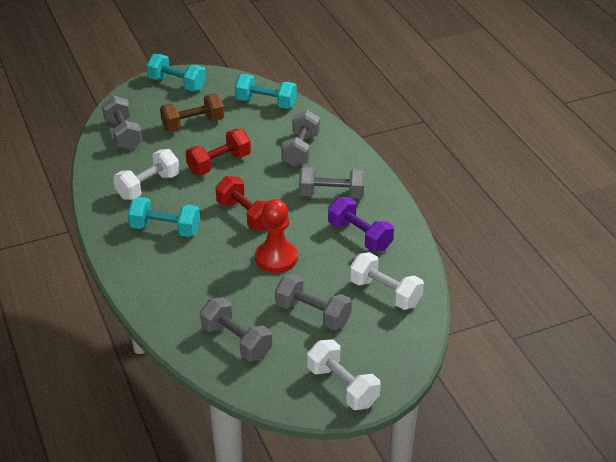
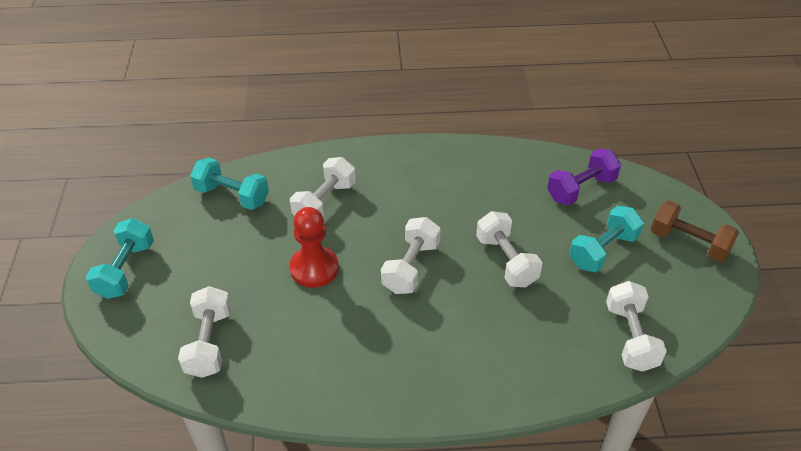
grey dumbbell: 5 -> 0
red dumbbell: 2 -> 0
white dumbbell: 3 -> 5

